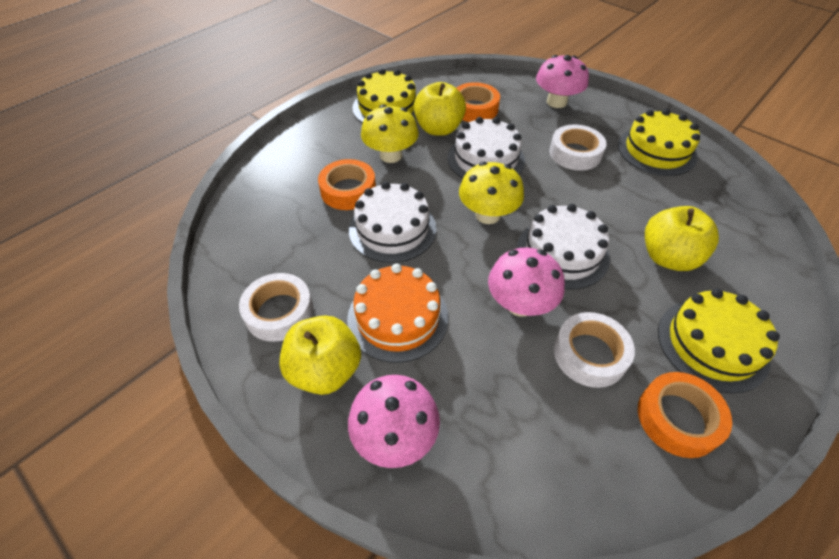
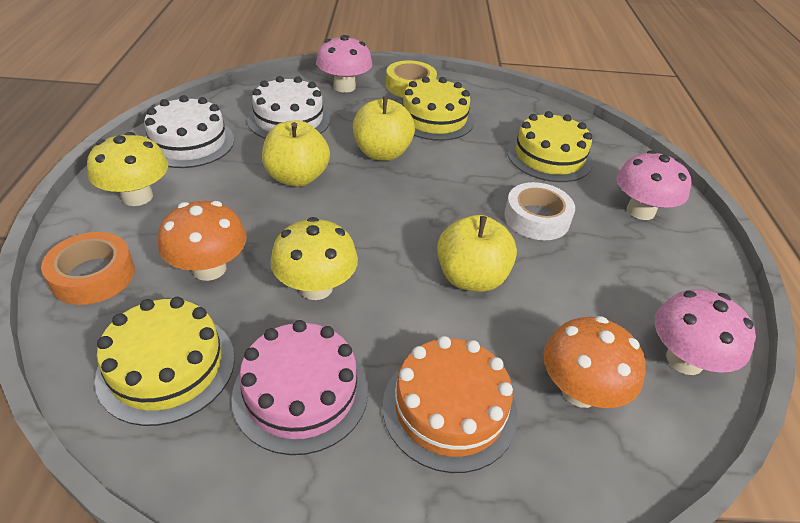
orange mushroom: 0 -> 2
orange tape: 3 -> 1
pink cake: 0 -> 1
white cake: 3 -> 2
white tape: 3 -> 1
yellow tape: 0 -> 1

